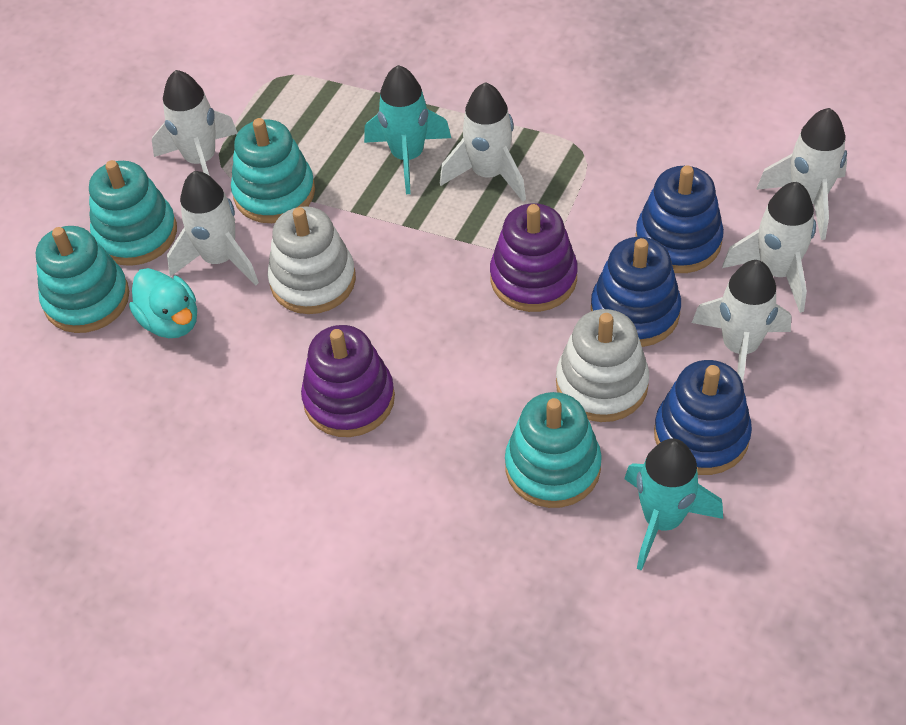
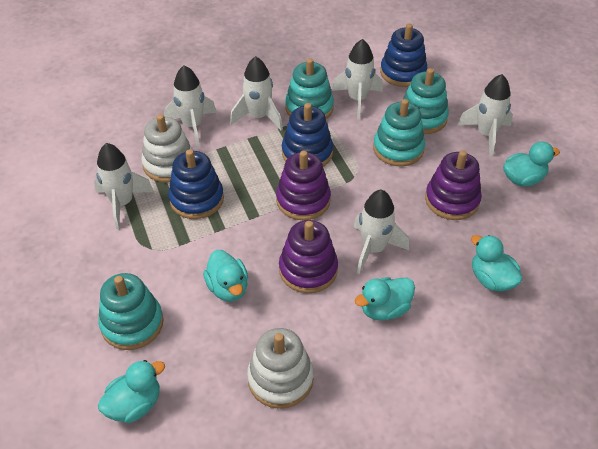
purple stacking toy: 2 -> 3
turquoise duck: 1 -> 5
turquoise rocket: 2 -> 0

